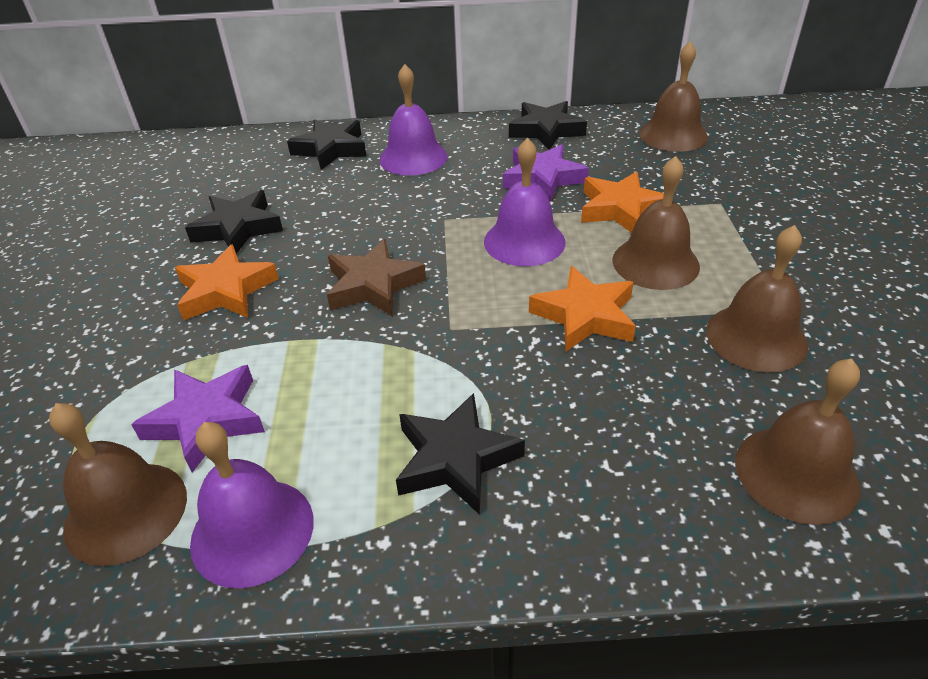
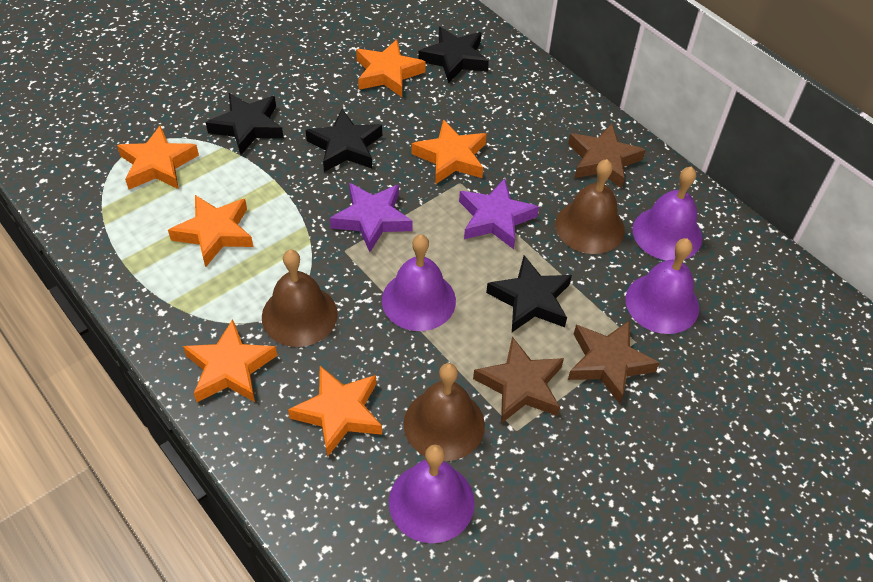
brown bell: 5 -> 3
brown star: 1 -> 3
orange star: 3 -> 6
purple bell: 3 -> 4

